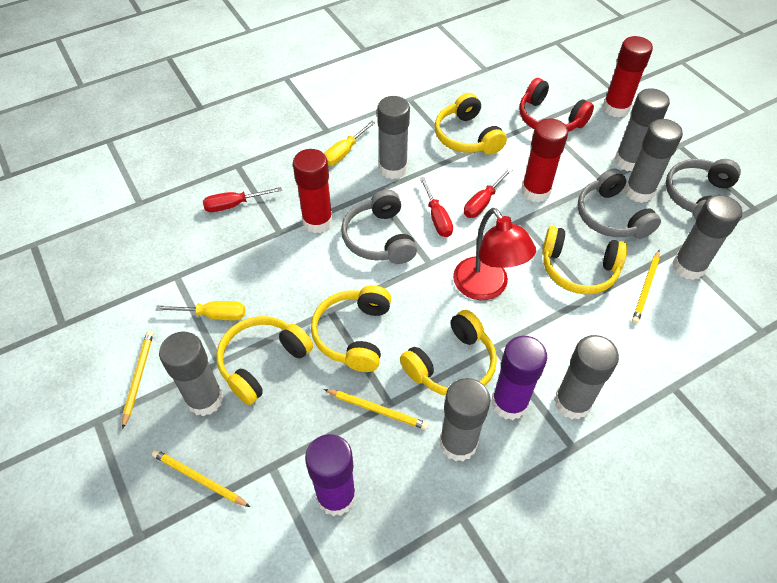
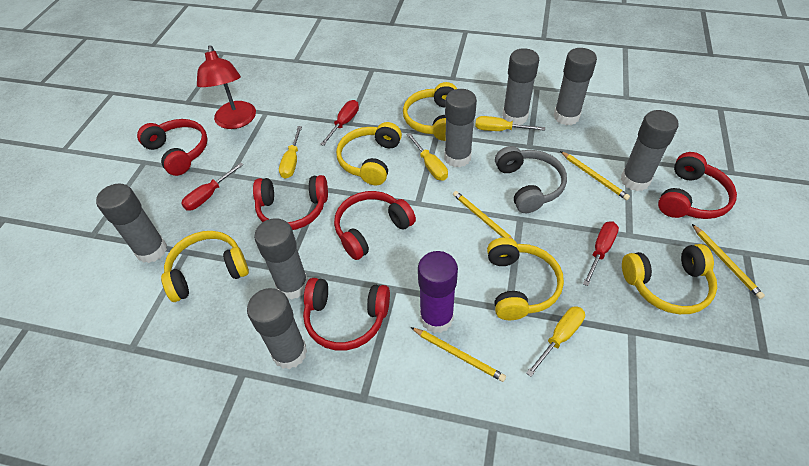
grey headphones: 3 -> 1
purple glue stick: 2 -> 1
red glue stick: 3 -> 0
red headphones: 1 -> 5
yellow screwdriver: 2 -> 4

